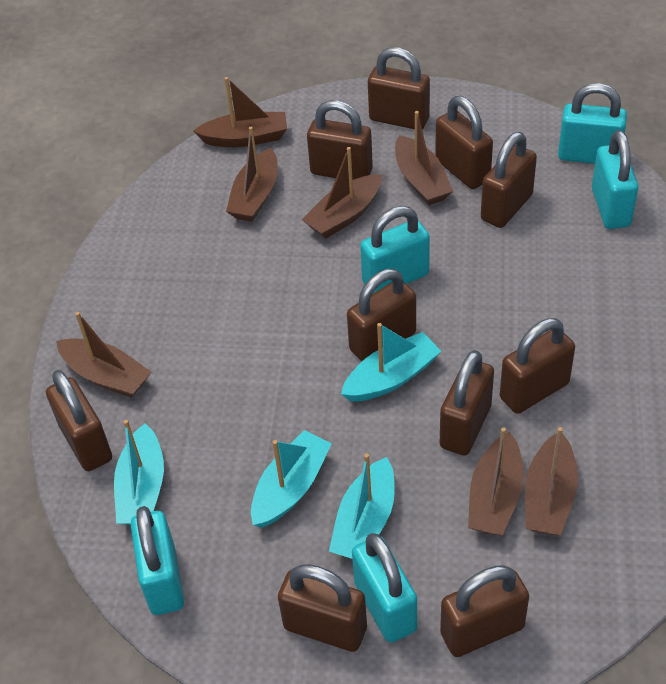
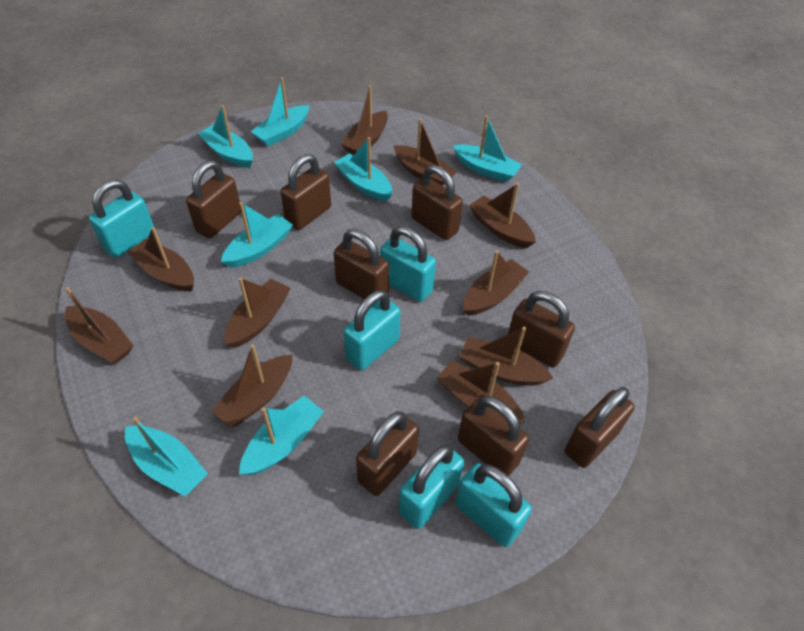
brown boat: 7 -> 10
brown padlock: 10 -> 8
turquoise boat: 4 -> 7

